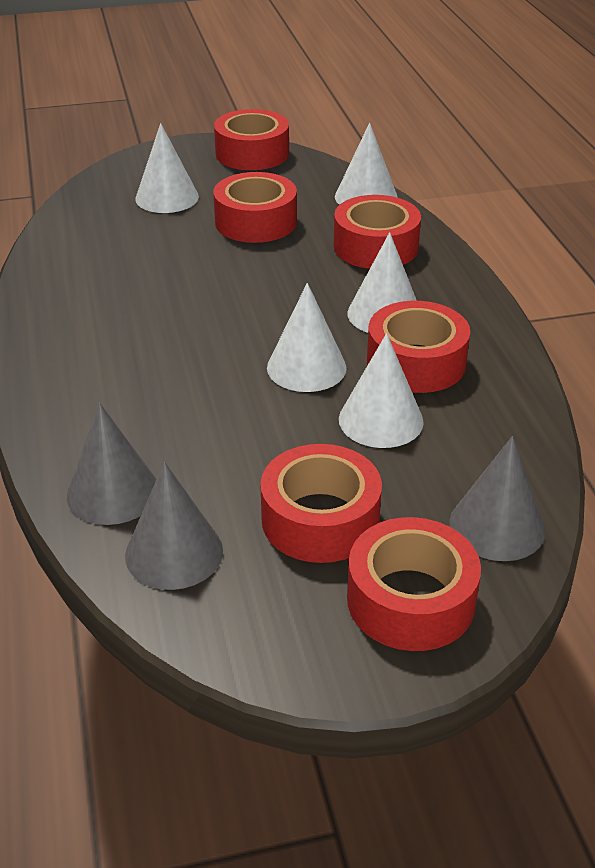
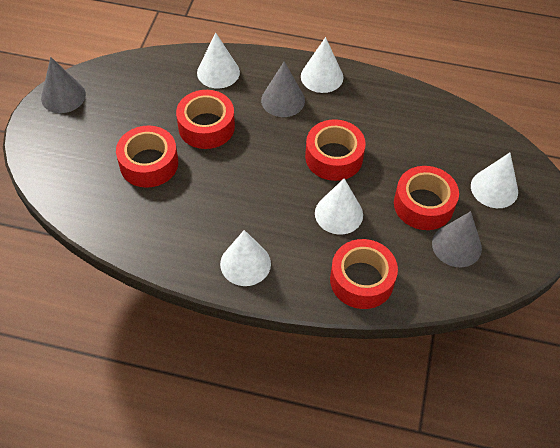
red tape: 6 -> 5

